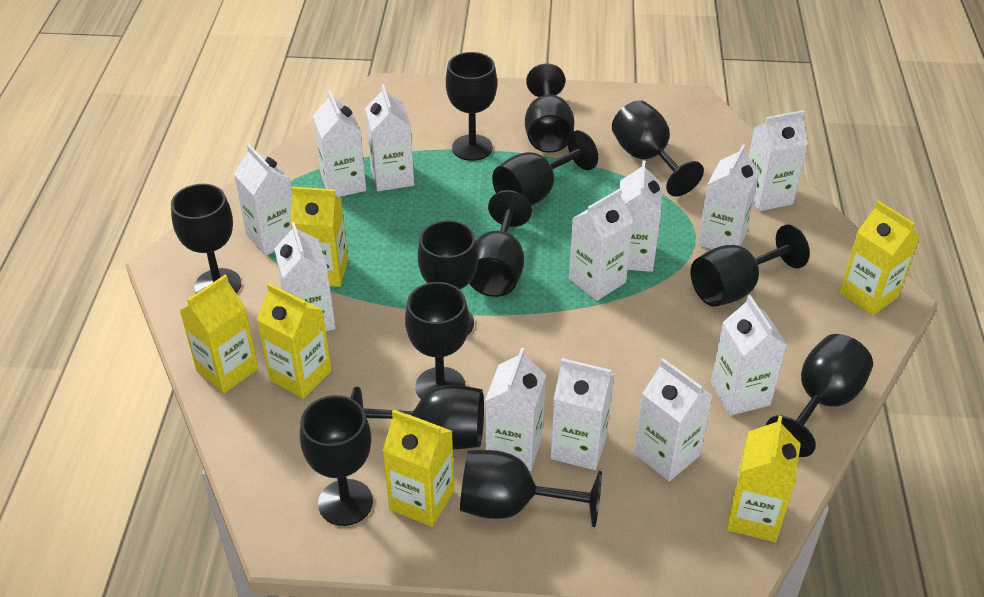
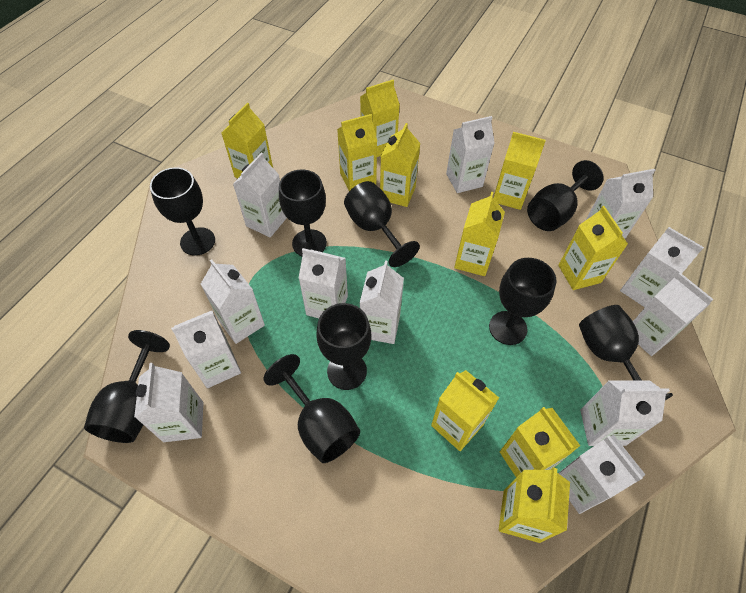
black goblet: 13 -> 9
yellow carton: 6 -> 10

